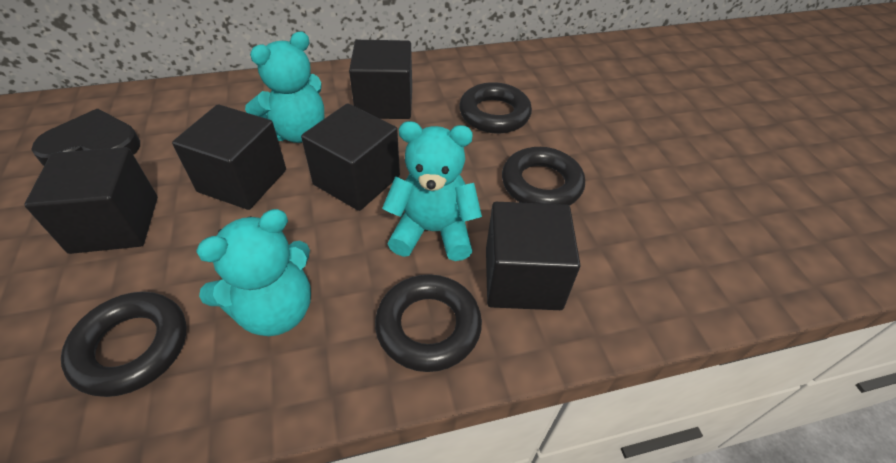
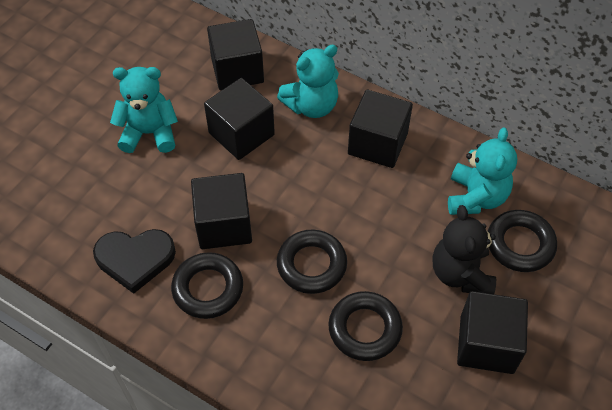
black teddy bear: 0 -> 1

